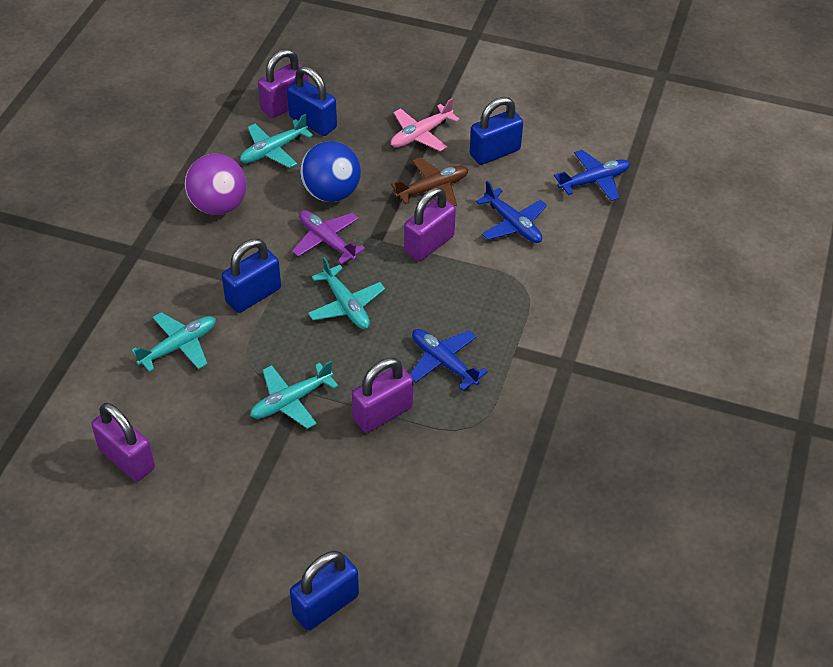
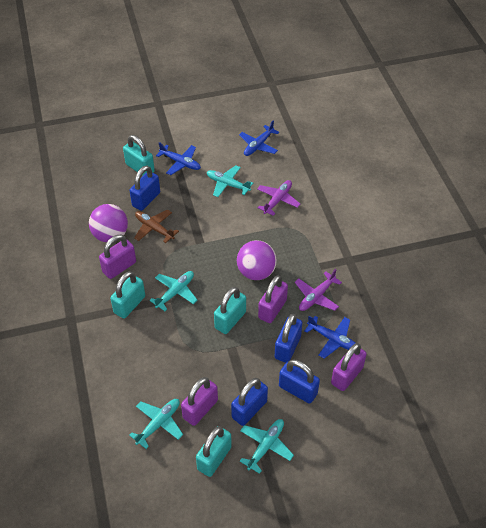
blue ball: 1 -> 0
pink plane: 1 -> 0
purple ball: 1 -> 2
purple plane: 1 -> 2
turquoise padlock: 0 -> 4

